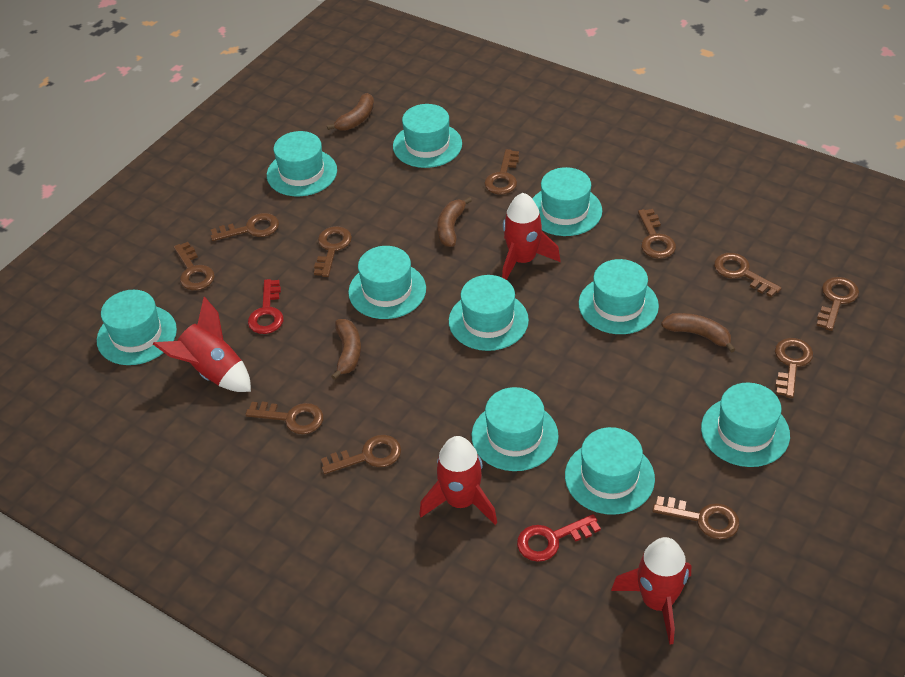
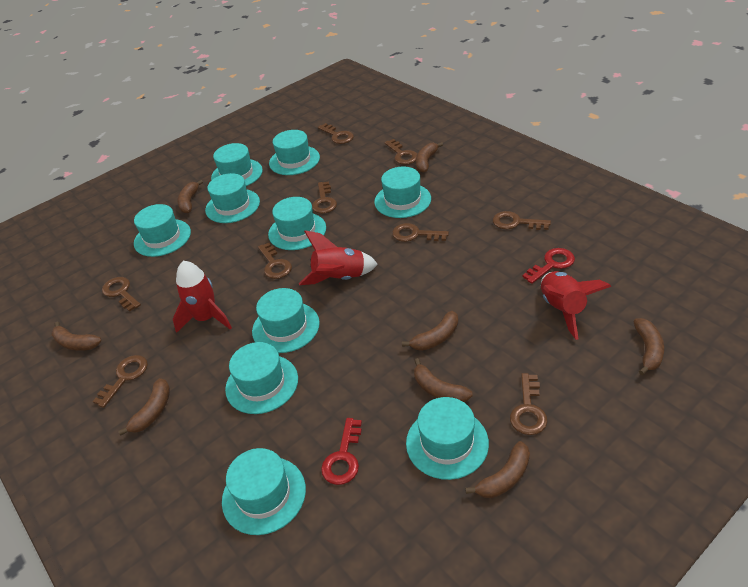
brown banana: 4 -> 8
brown key: 11 -> 9
red rocket: 4 -> 3

